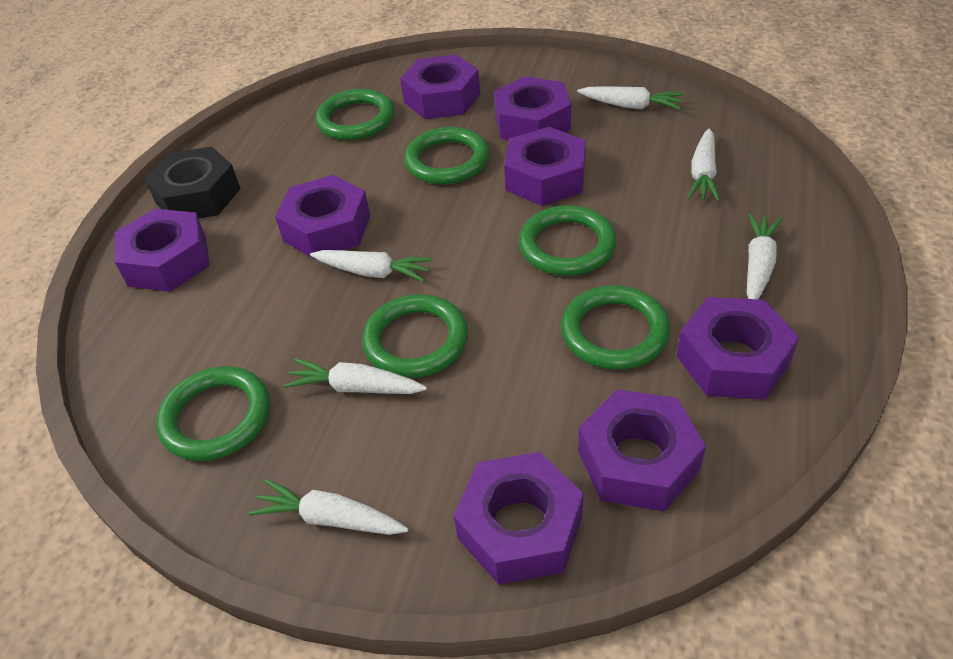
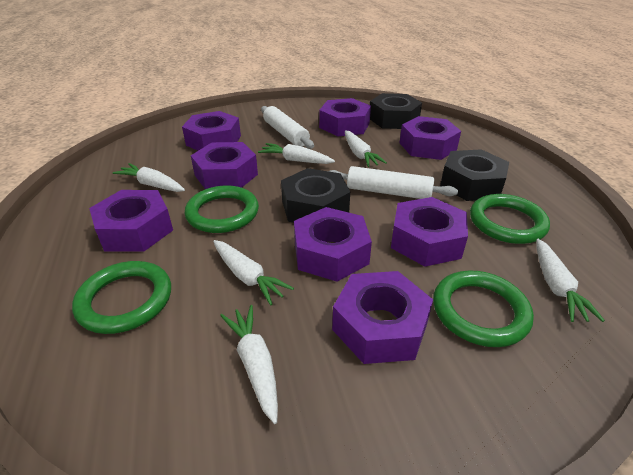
black nut: 1 -> 3
green ring: 6 -> 4
white rolling pin: 0 -> 2

